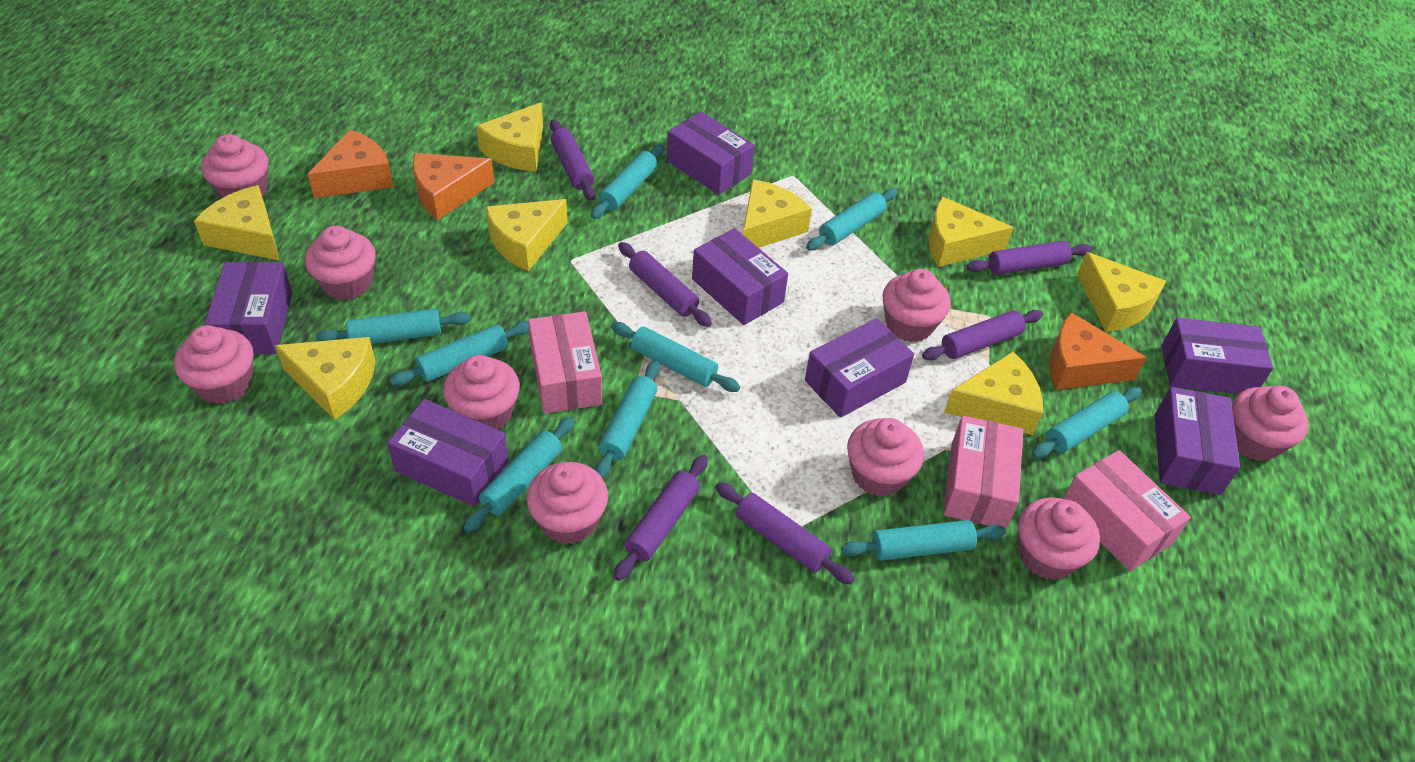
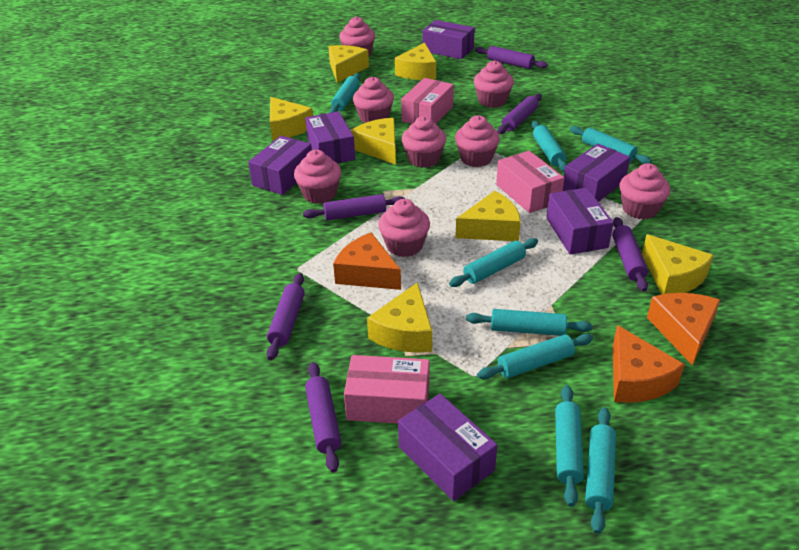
pink cupcake: 9 -> 8
purple box: 7 -> 6
turquoise rolling pin: 9 -> 8
yellow cheese: 8 -> 7

